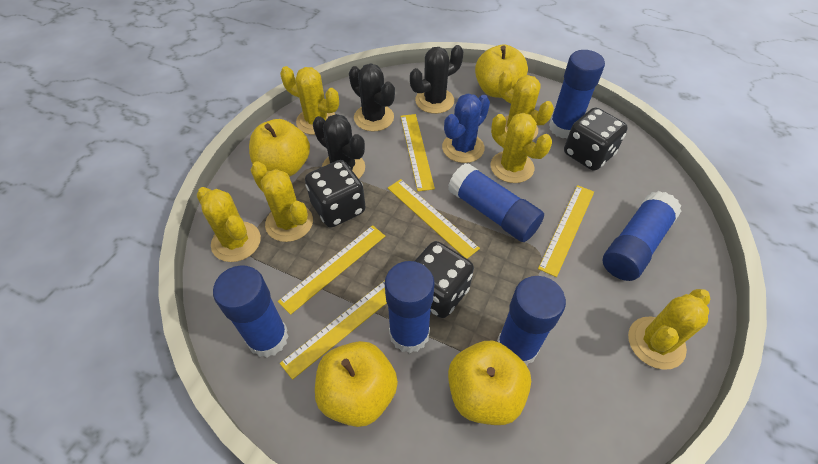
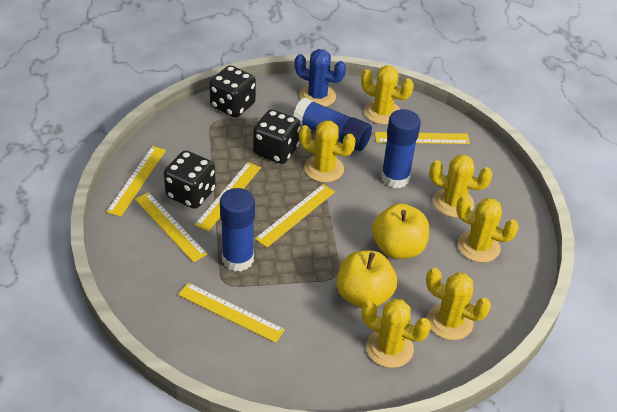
black cactus: 3 -> 0
blue glue stick: 6 -> 3
yellow apple: 4 -> 2
yellow ruler: 5 -> 6

